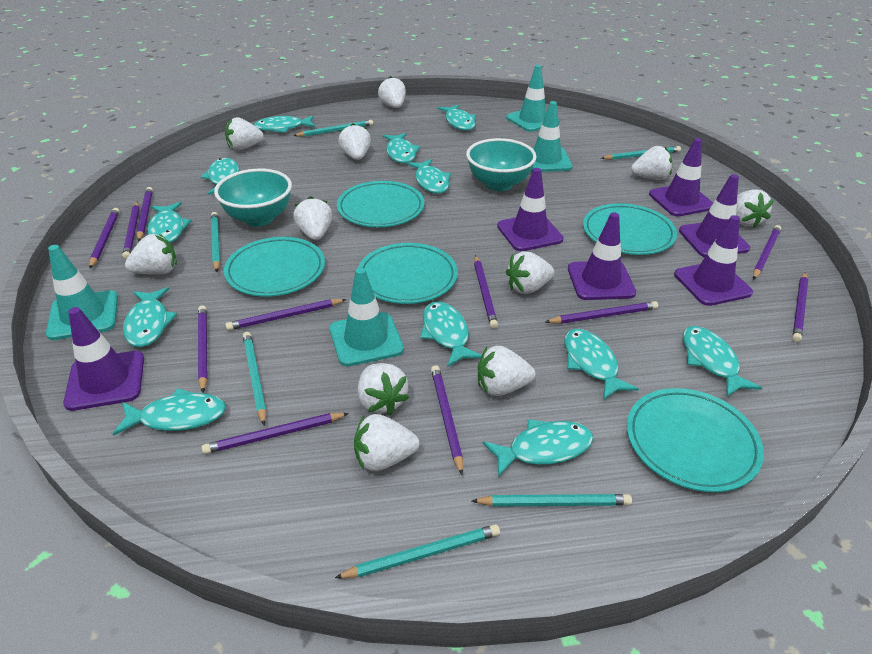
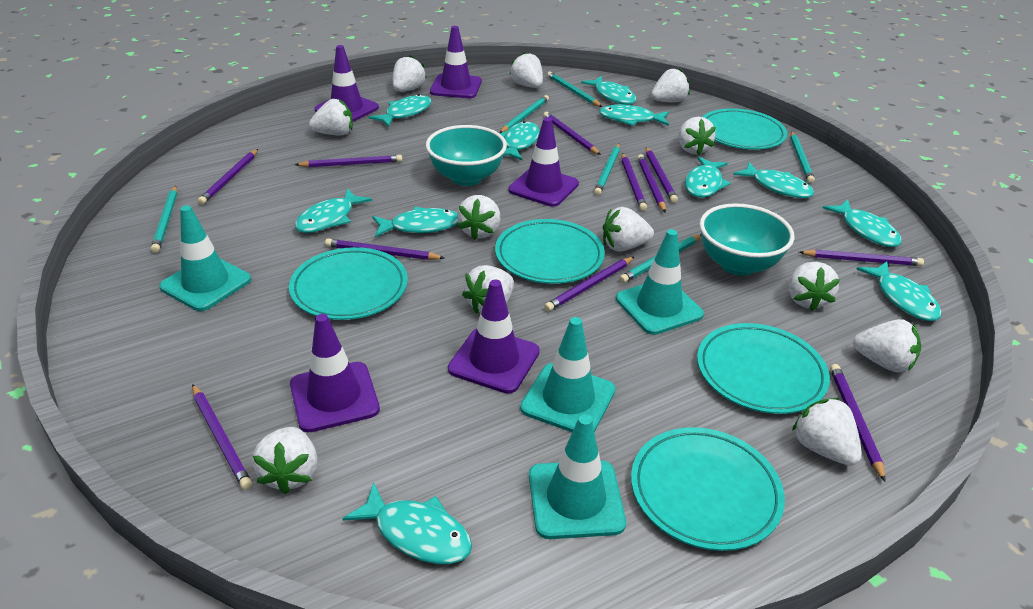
purple traffic cone: 6 -> 5
turquoise fish: 12 -> 11
white strawberry: 11 -> 12

